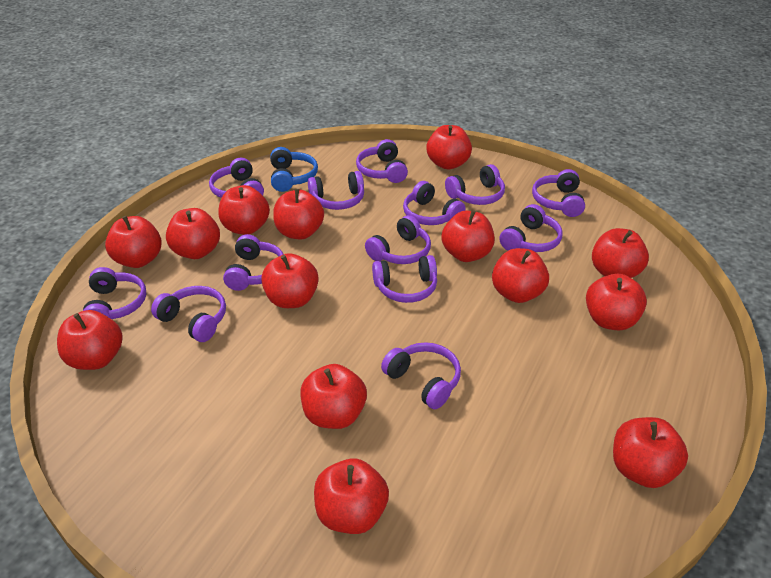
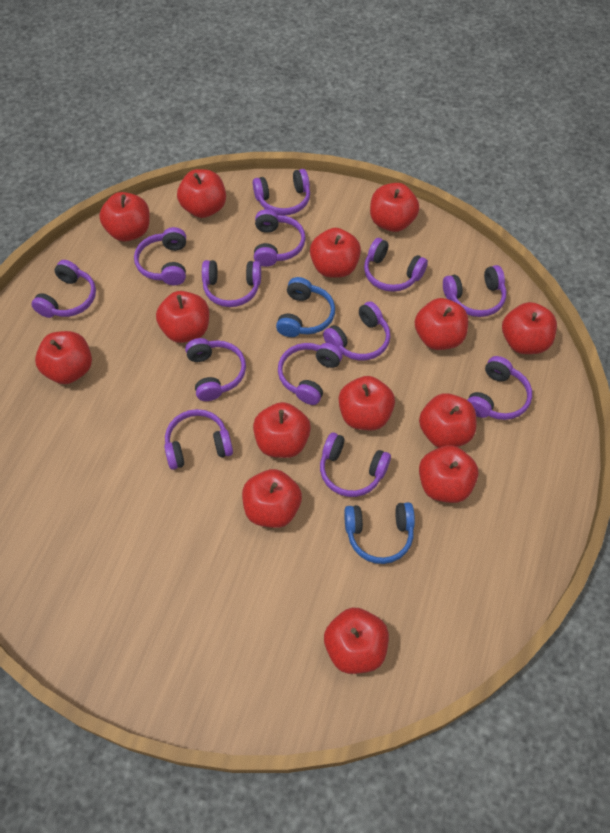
blue headphones: 1 -> 2

